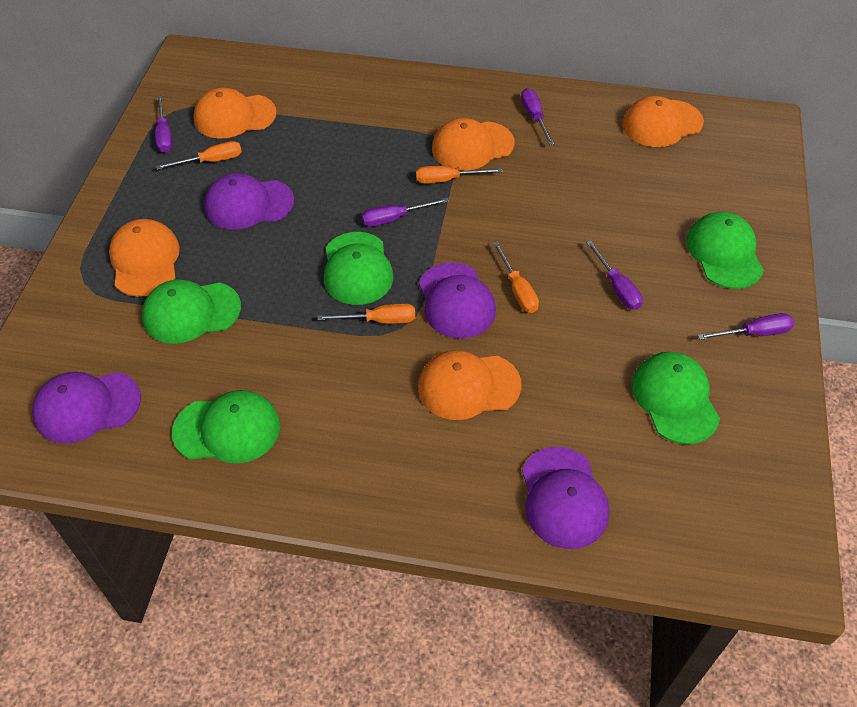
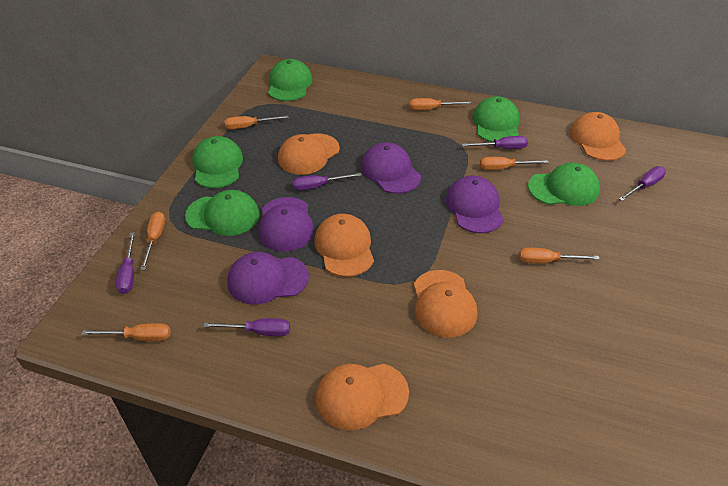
orange screwdriver: 4 -> 6

